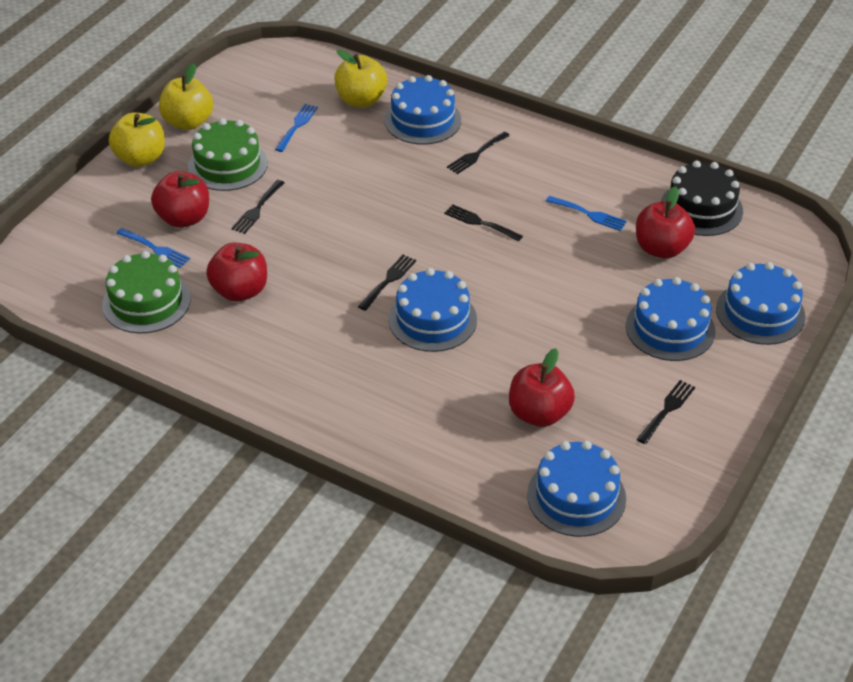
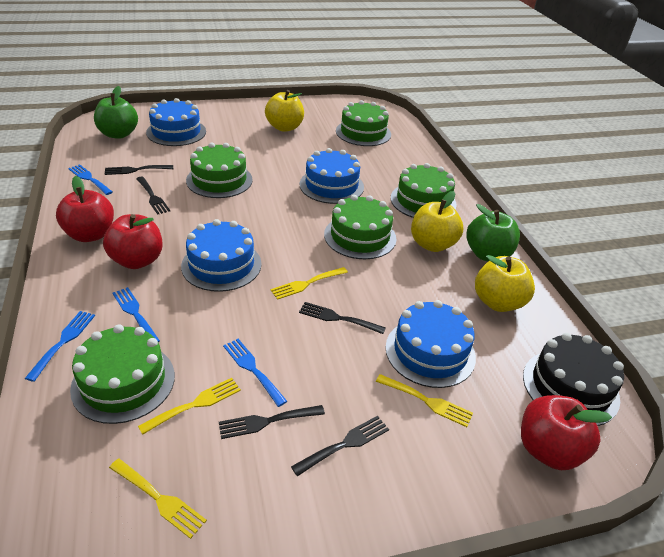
blue cake: 5 -> 4
blue fork: 3 -> 4
green apple: 0 -> 2
green cake: 2 -> 5
red apple: 4 -> 3
yellow fork: 0 -> 4

